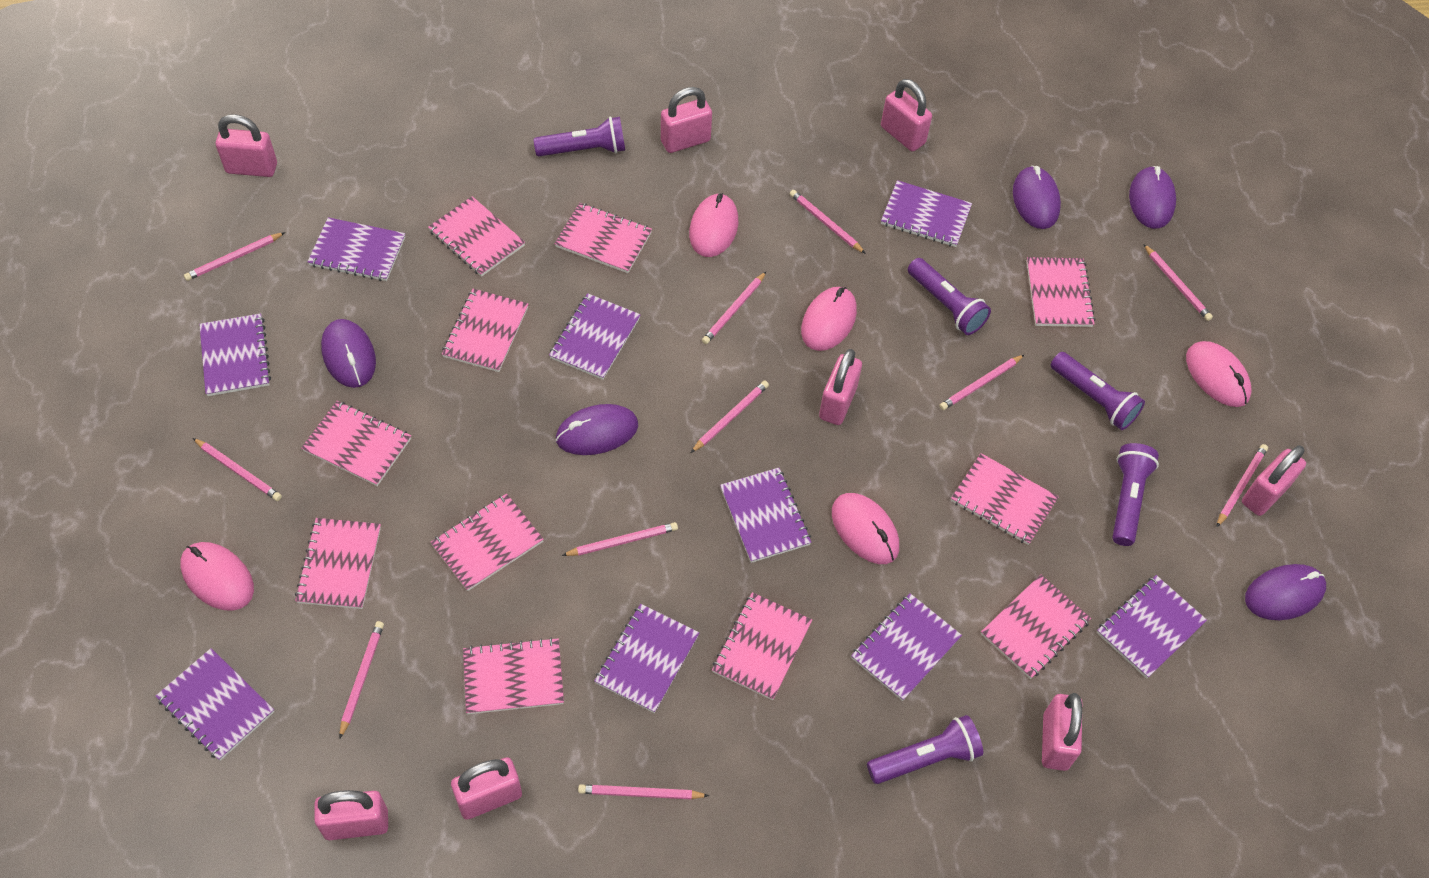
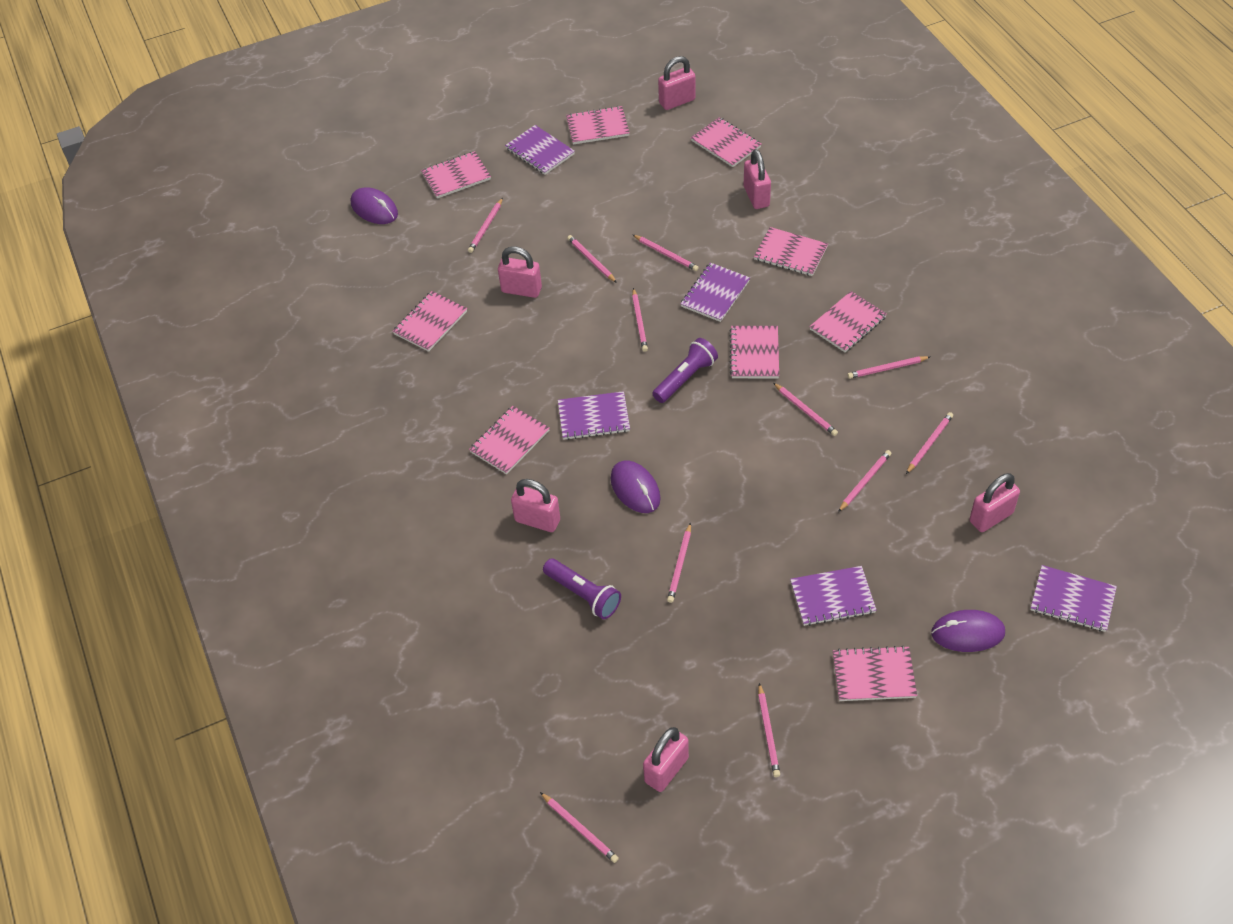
pink mouse: 5 -> 0
pink notebook: 11 -> 9
pink padlock: 8 -> 6
purple flashlight: 5 -> 2
purple mouse: 5 -> 3
purple notebook: 9 -> 5

